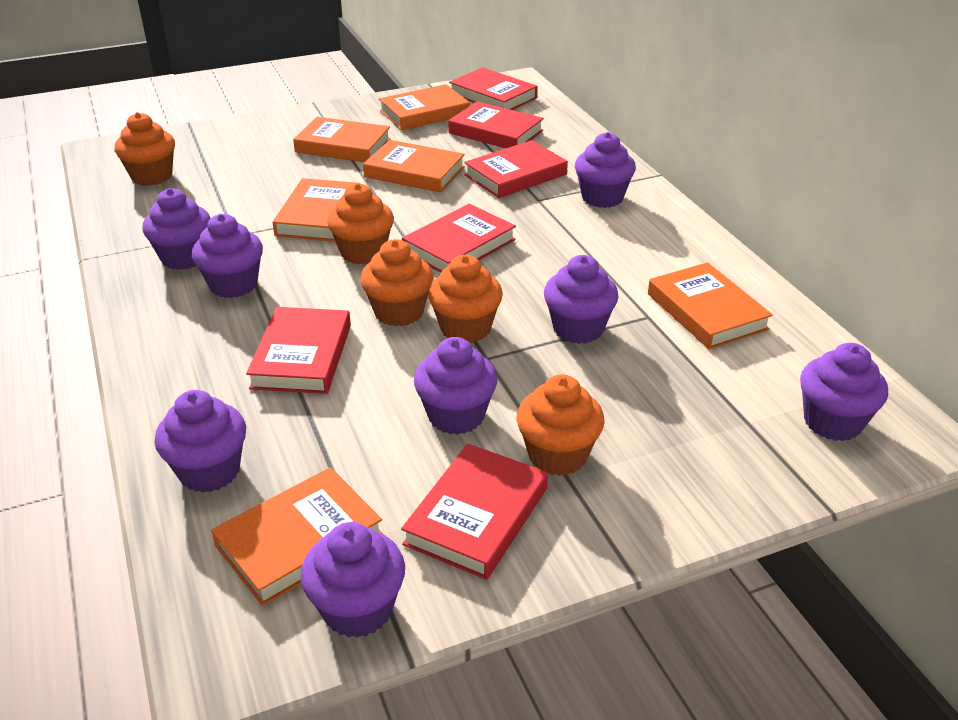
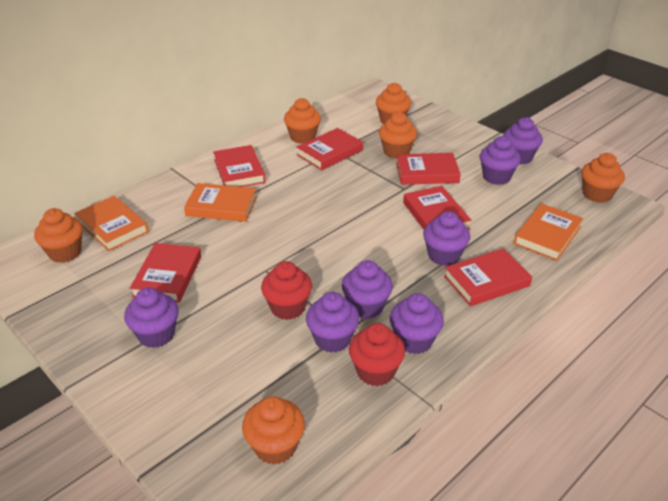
orange book: 6 -> 3
orange cupcake: 5 -> 6
purple cupcake: 8 -> 7
red cupcake: 0 -> 2

